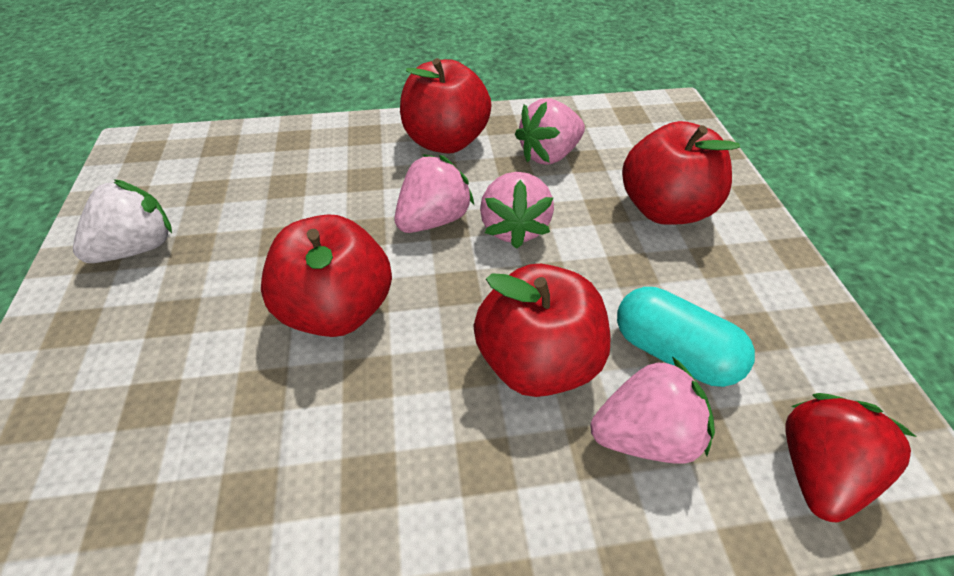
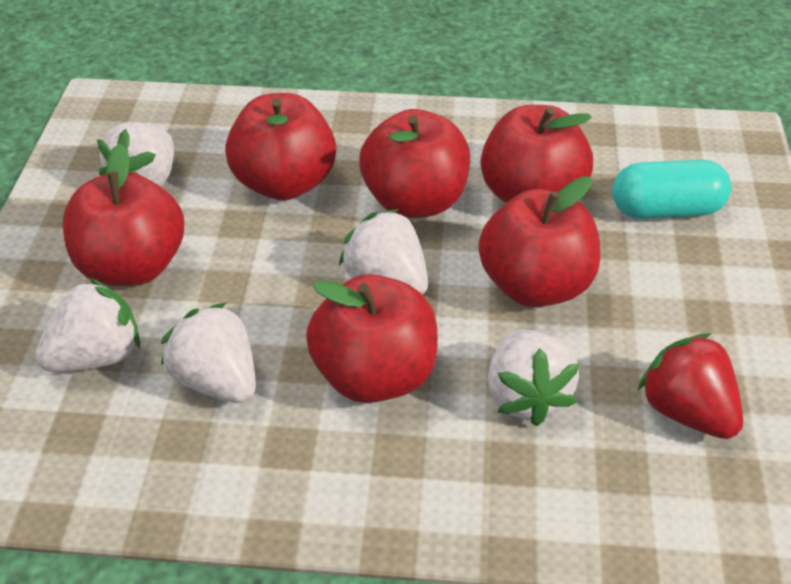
pink strawberry: 4 -> 0
red apple: 4 -> 6
white strawberry: 1 -> 5

